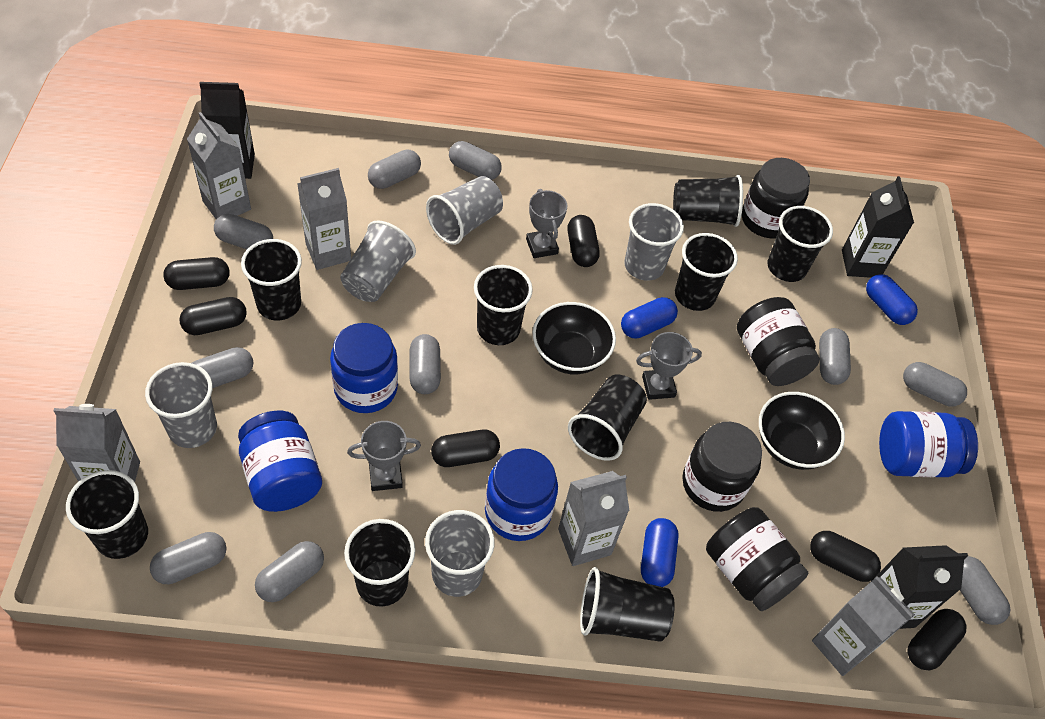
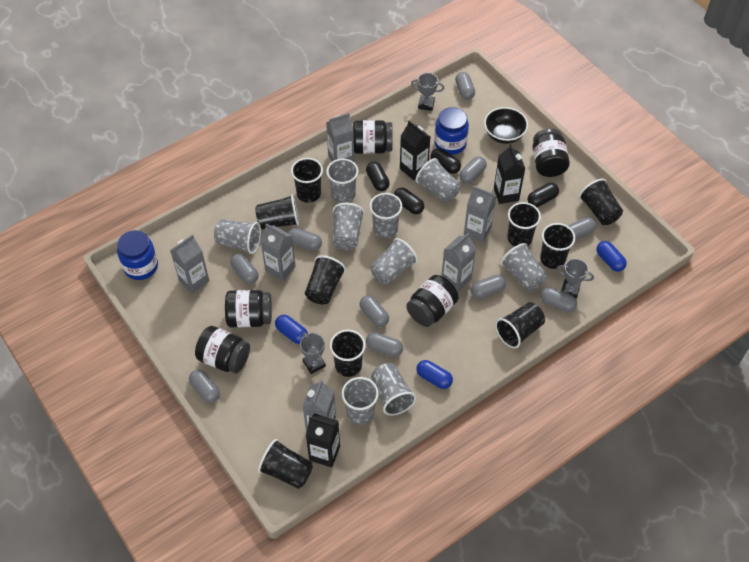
black bowl: 2 -> 1
black capsule: 6 -> 4
black jar: 4 -> 5
blue jar: 4 -> 2
grey carton: 5 -> 6
grey cup: 5 -> 9

